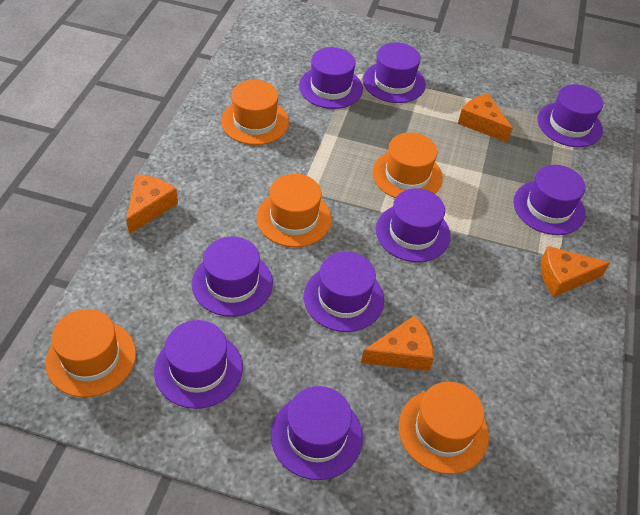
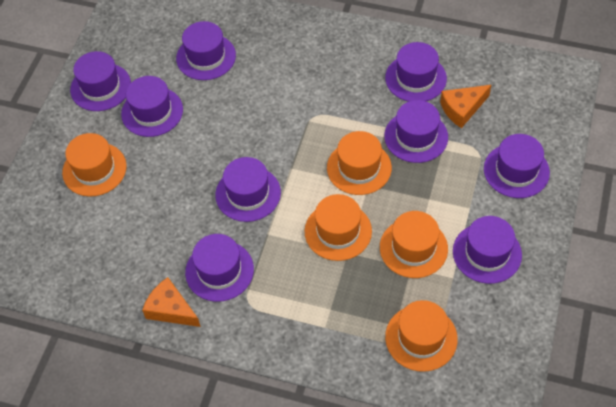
orange cheese: 4 -> 2

